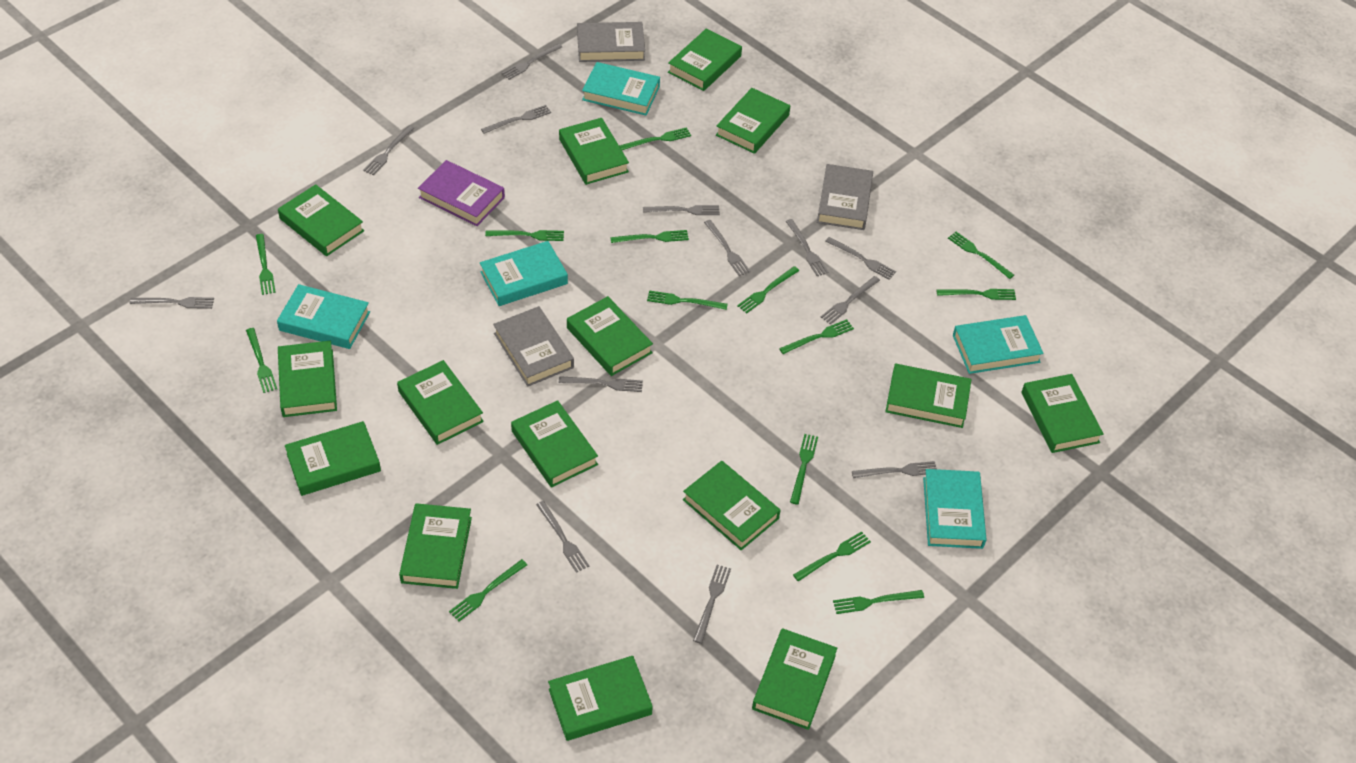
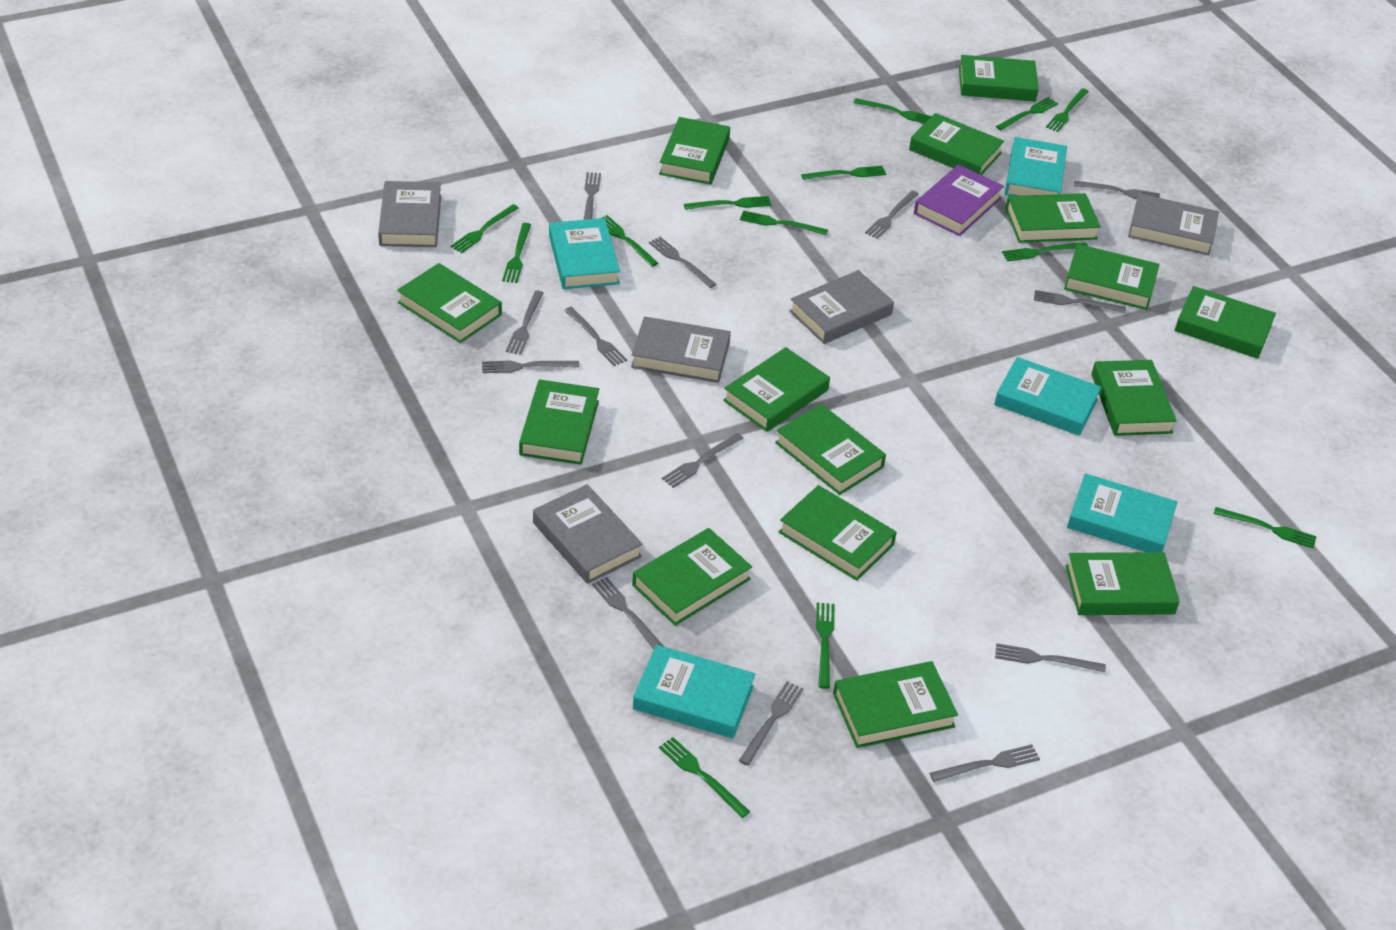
green fork: 14 -> 13
grey book: 3 -> 5

